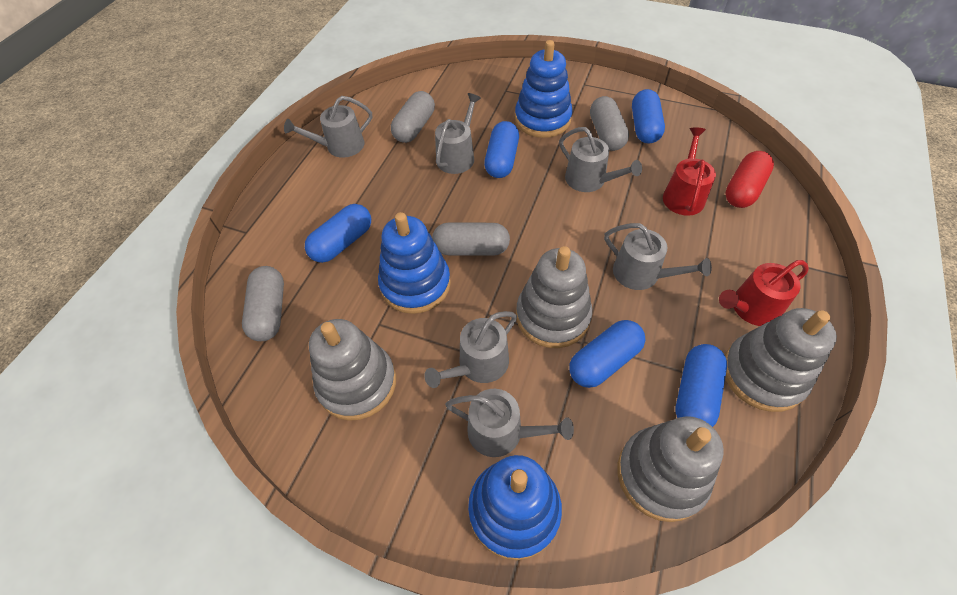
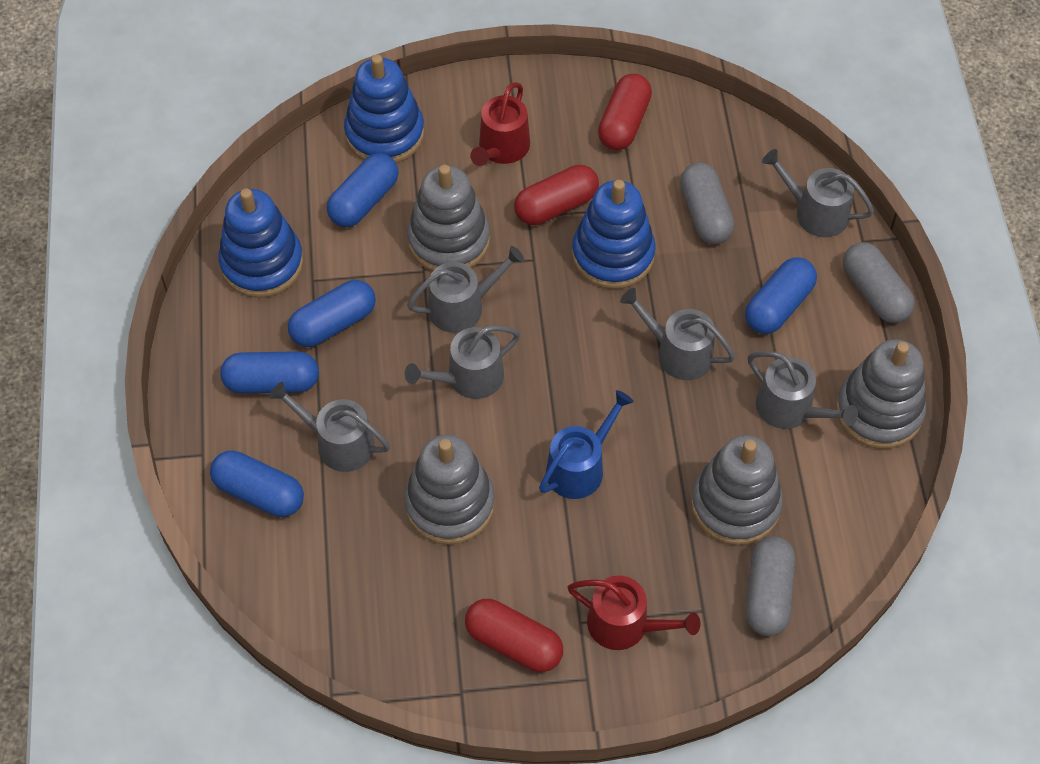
blue watering can: 0 -> 1
grey capsule: 4 -> 3
red capsule: 1 -> 3

